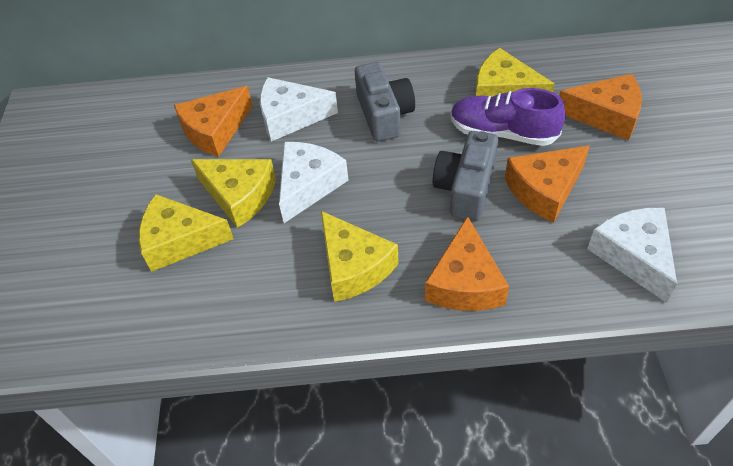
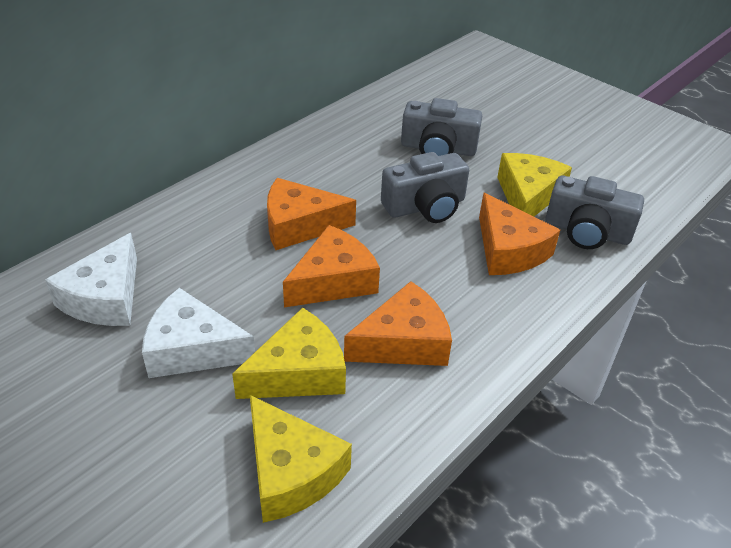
grey camera: 2 -> 3
purple shoe: 1 -> 0
white cheese: 3 -> 2
yellow cheese: 4 -> 3

